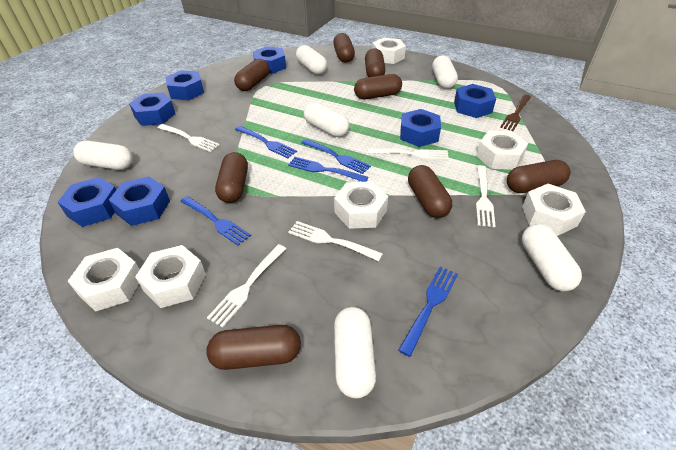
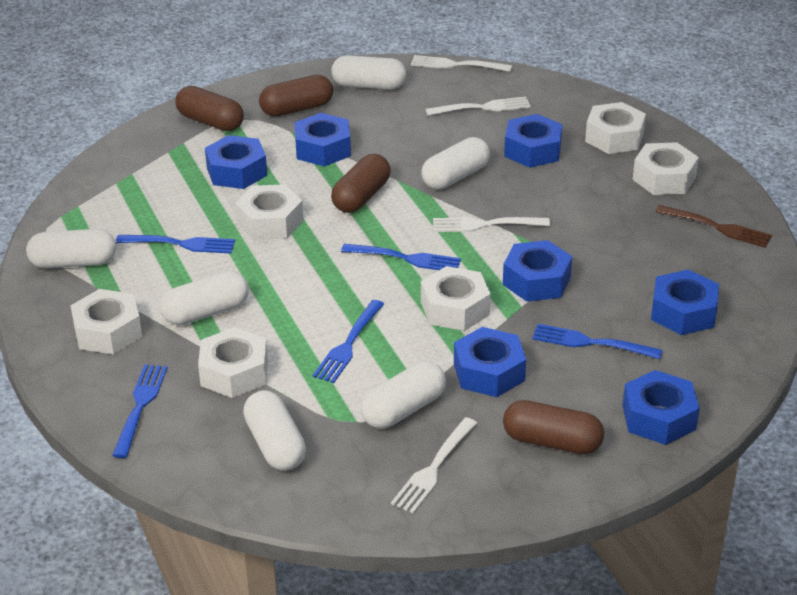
brown capsule: 8 -> 4
white fork: 5 -> 4

